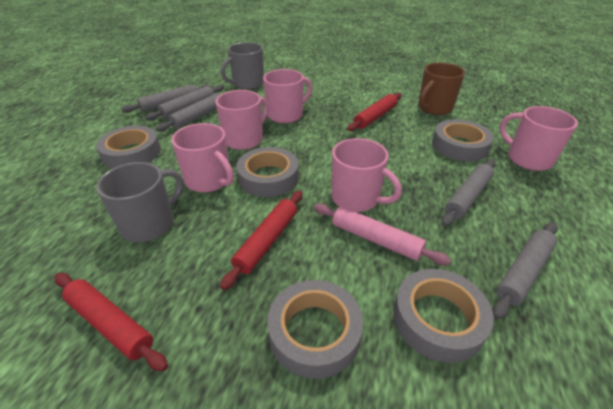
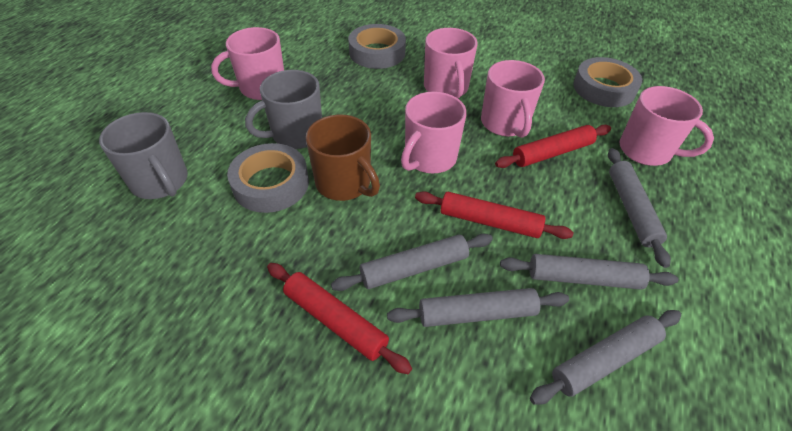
grey tape: 5 -> 3
pink rolling pin: 1 -> 0

